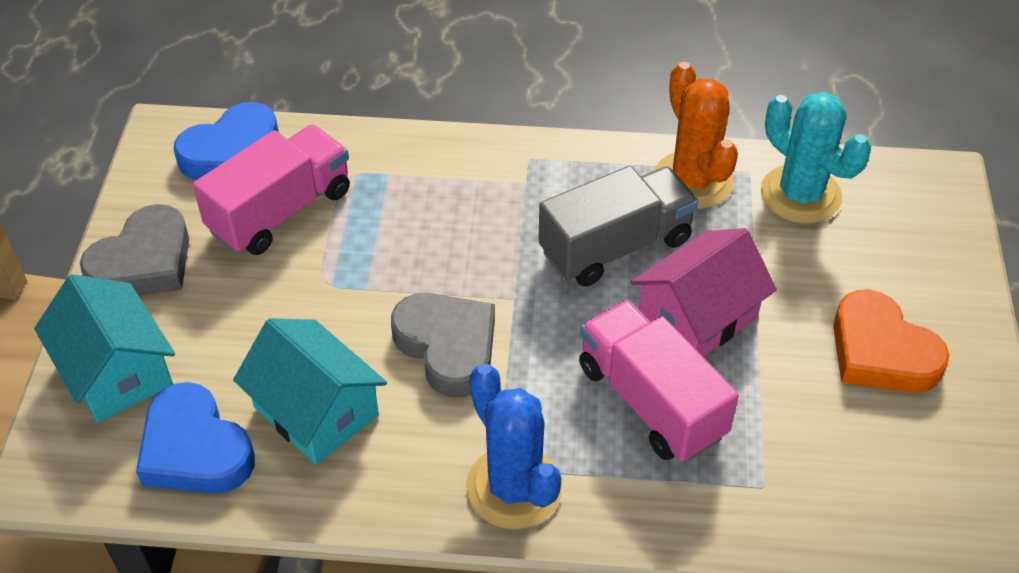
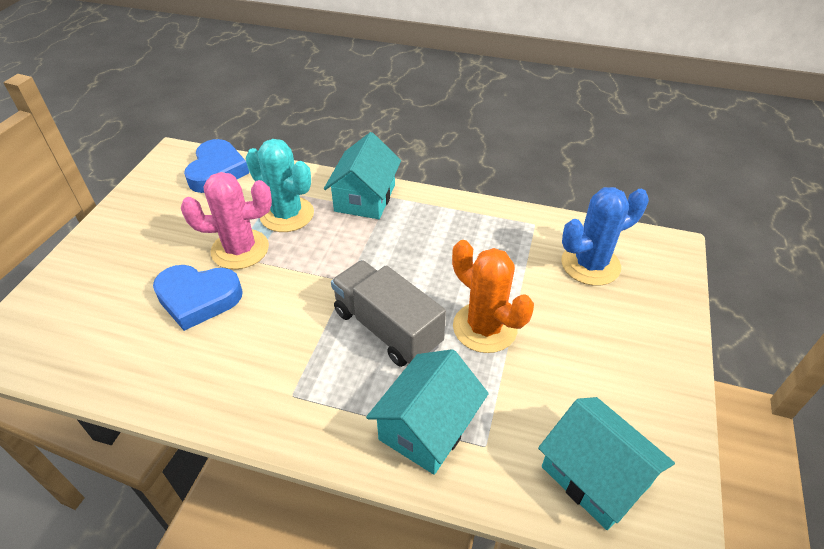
grey heart: 2 -> 0
orange heart: 1 -> 0
pink cactus: 0 -> 1
pink house: 1 -> 0
pink truck: 2 -> 0
turquoise house: 2 -> 3

